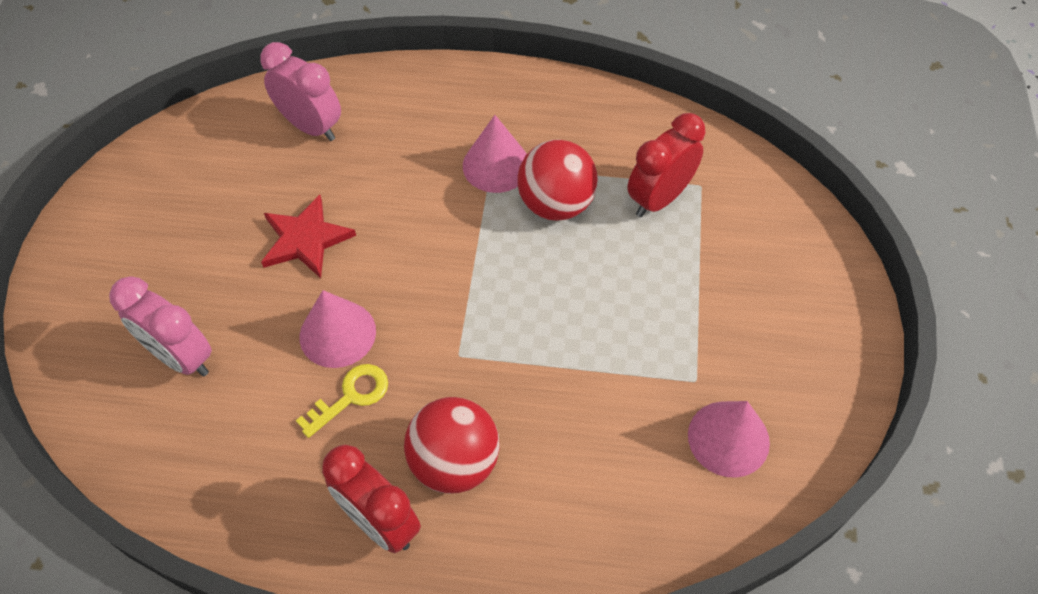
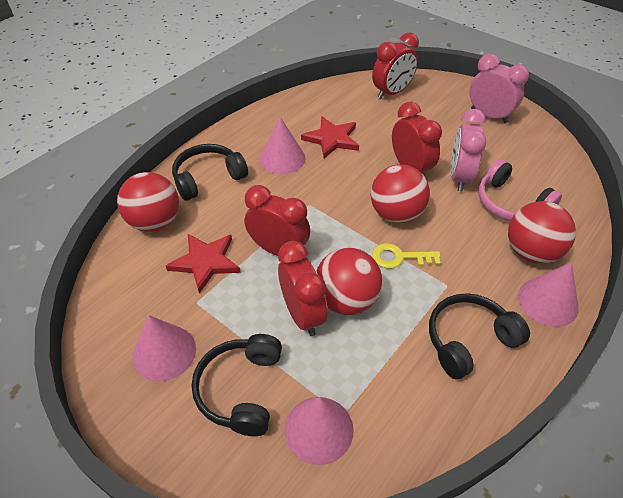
black headphones: 0 -> 3
pink cone: 3 -> 4
pink headphones: 0 -> 1
red ball: 2 -> 4
red clock: 2 -> 4
red star: 1 -> 2

